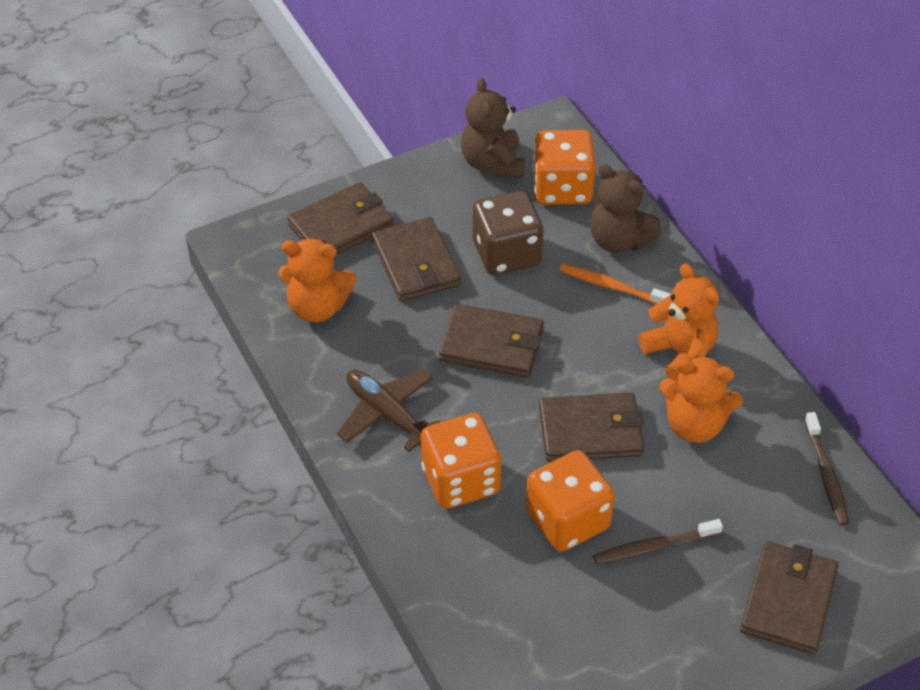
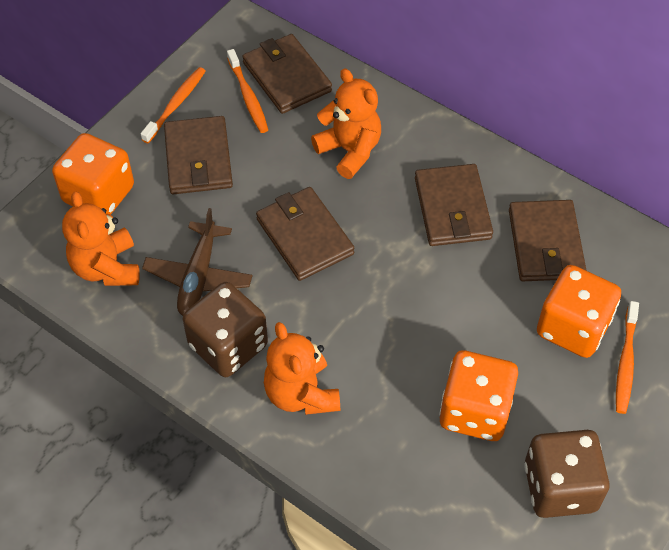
brown dice: 1 -> 2
brown teddy bear: 2 -> 0
brown toothbrush: 2 -> 0
orange toothbrush: 1 -> 3

